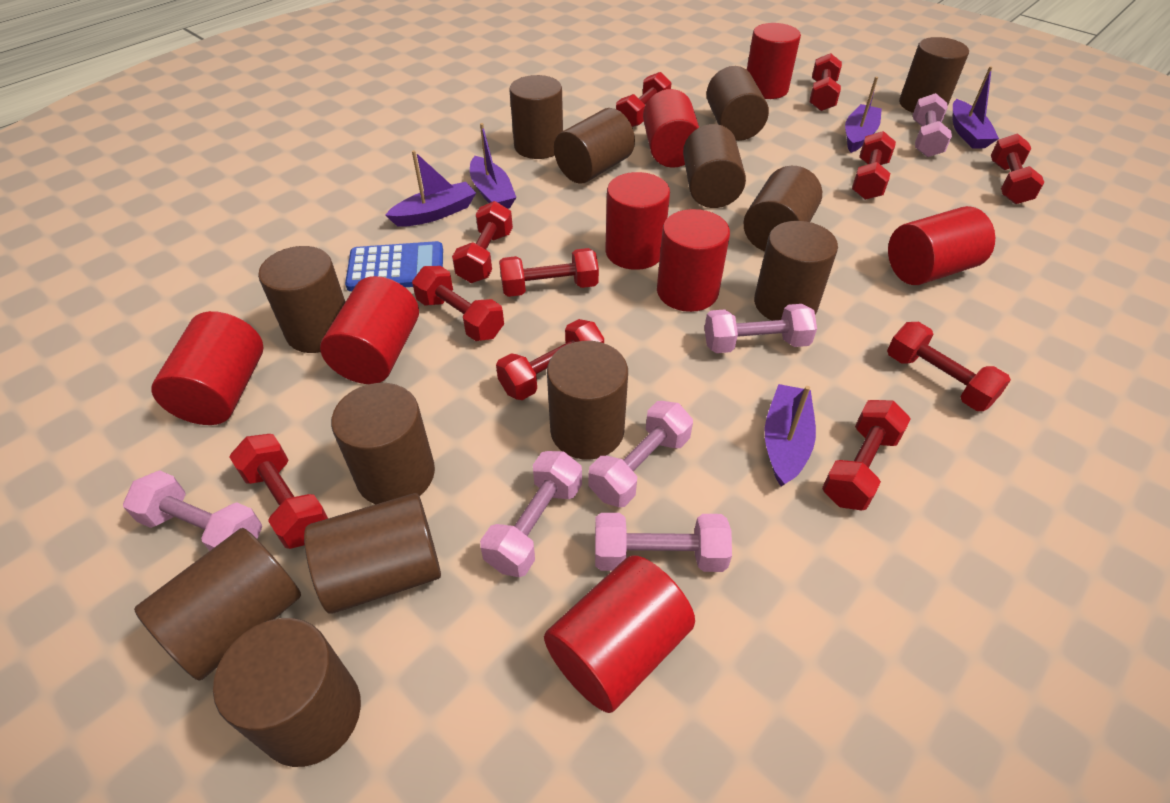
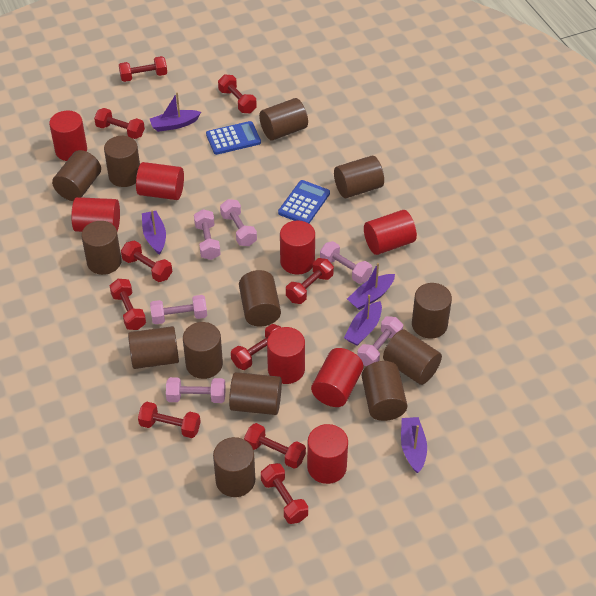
blue calculator: 1 -> 2
red dumbbell: 11 -> 10

